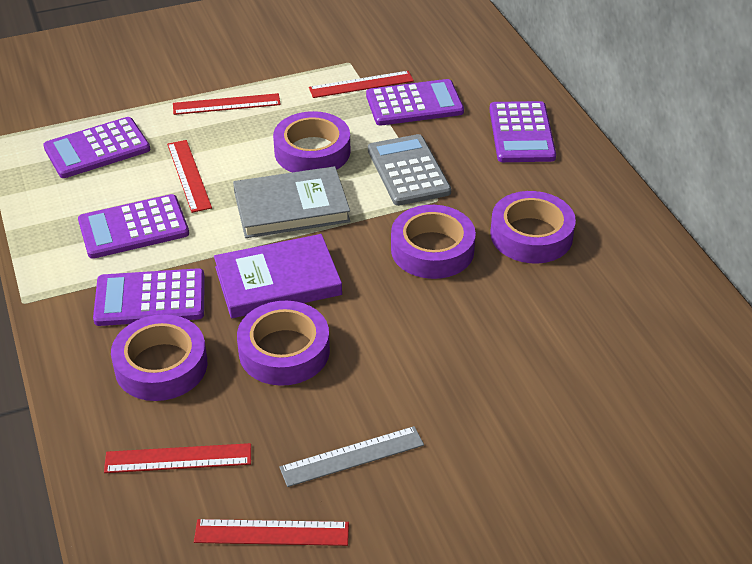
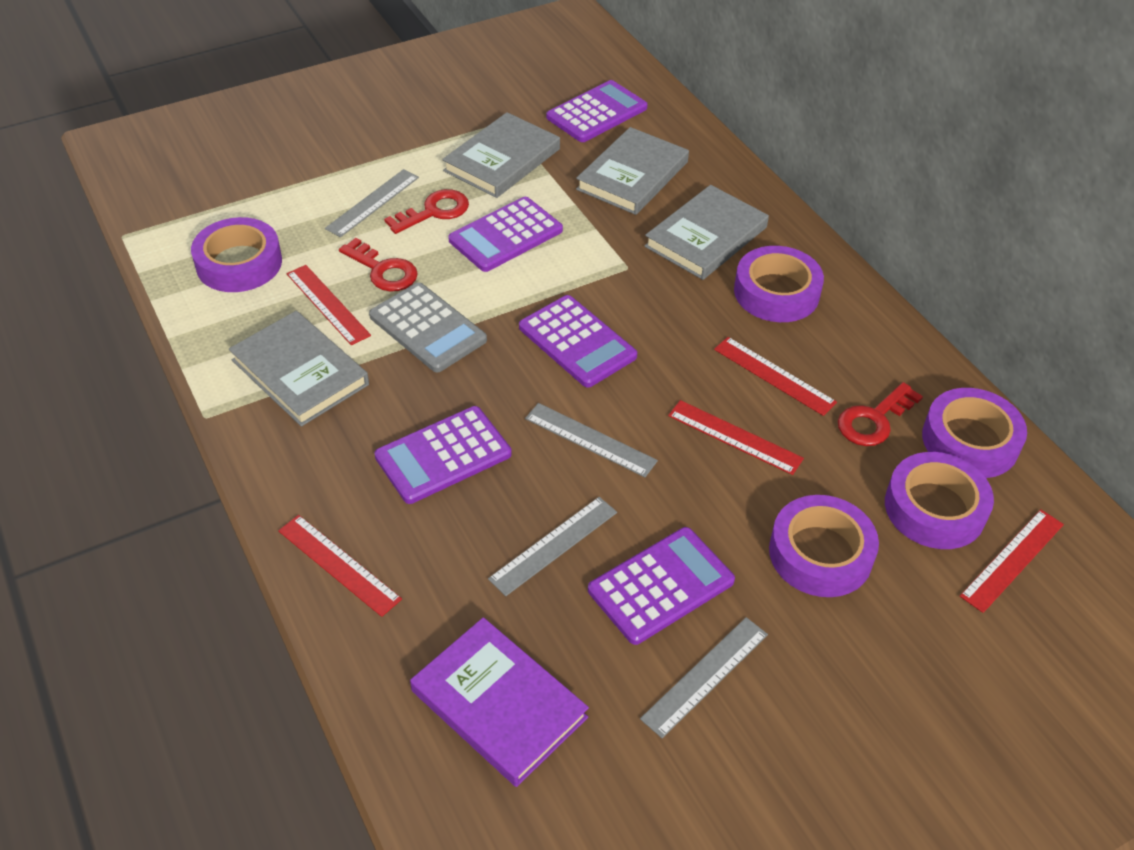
grey book: 1 -> 4
grey ruler: 1 -> 4
red key: 0 -> 3

